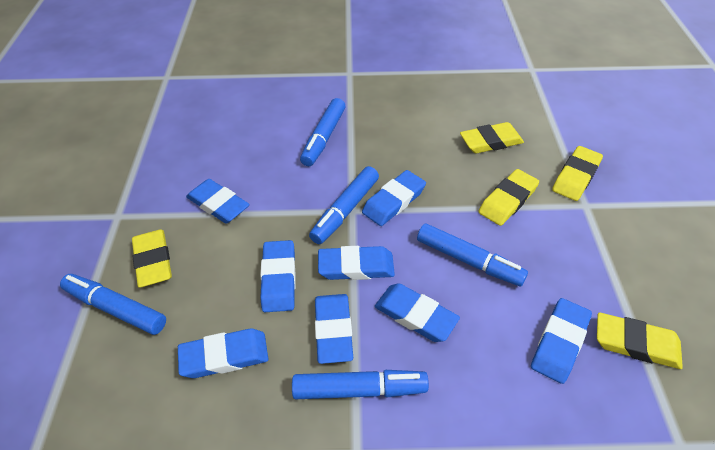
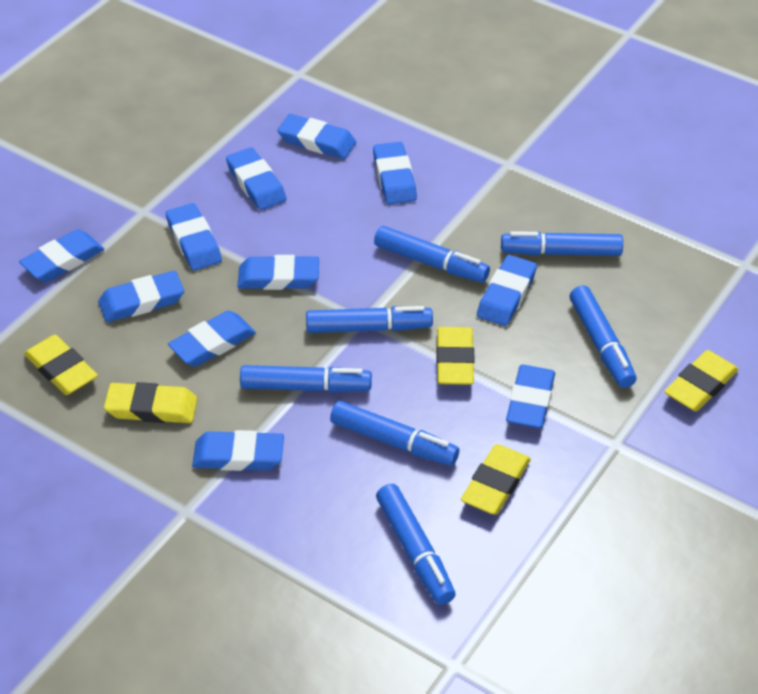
blue eraser: 8 -> 11
blue marker: 5 -> 7

